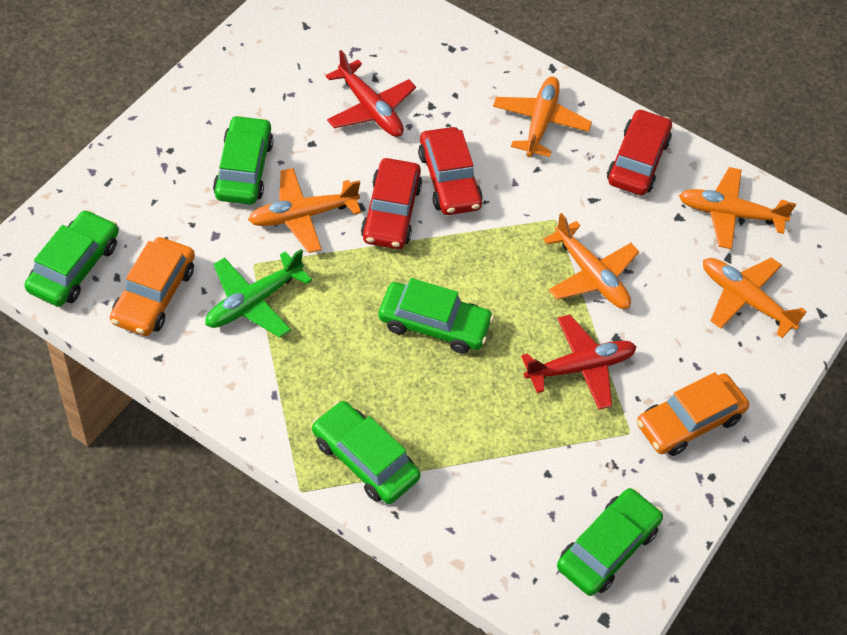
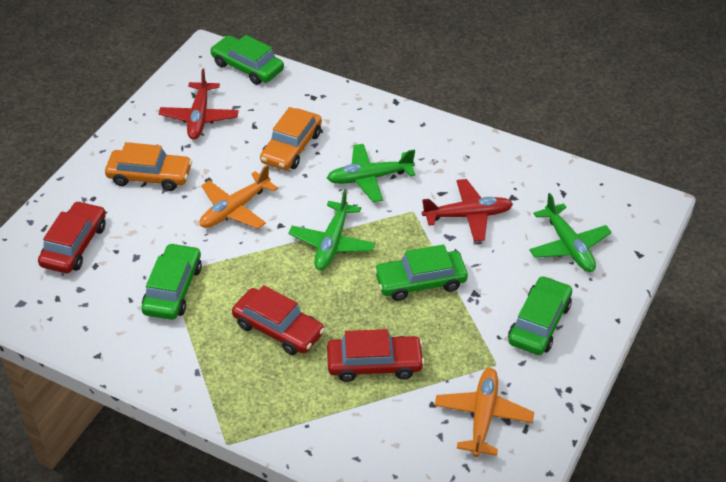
green car: 5 -> 4
green plane: 1 -> 3
orange plane: 5 -> 2

